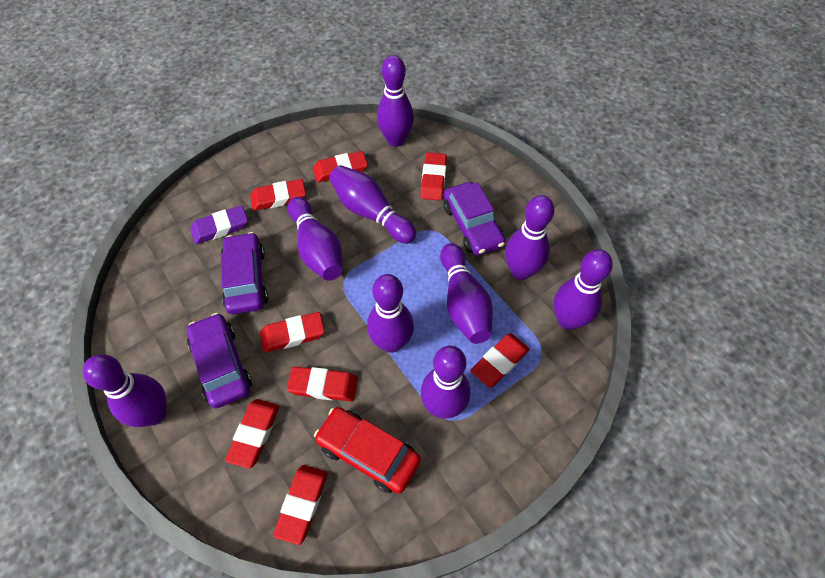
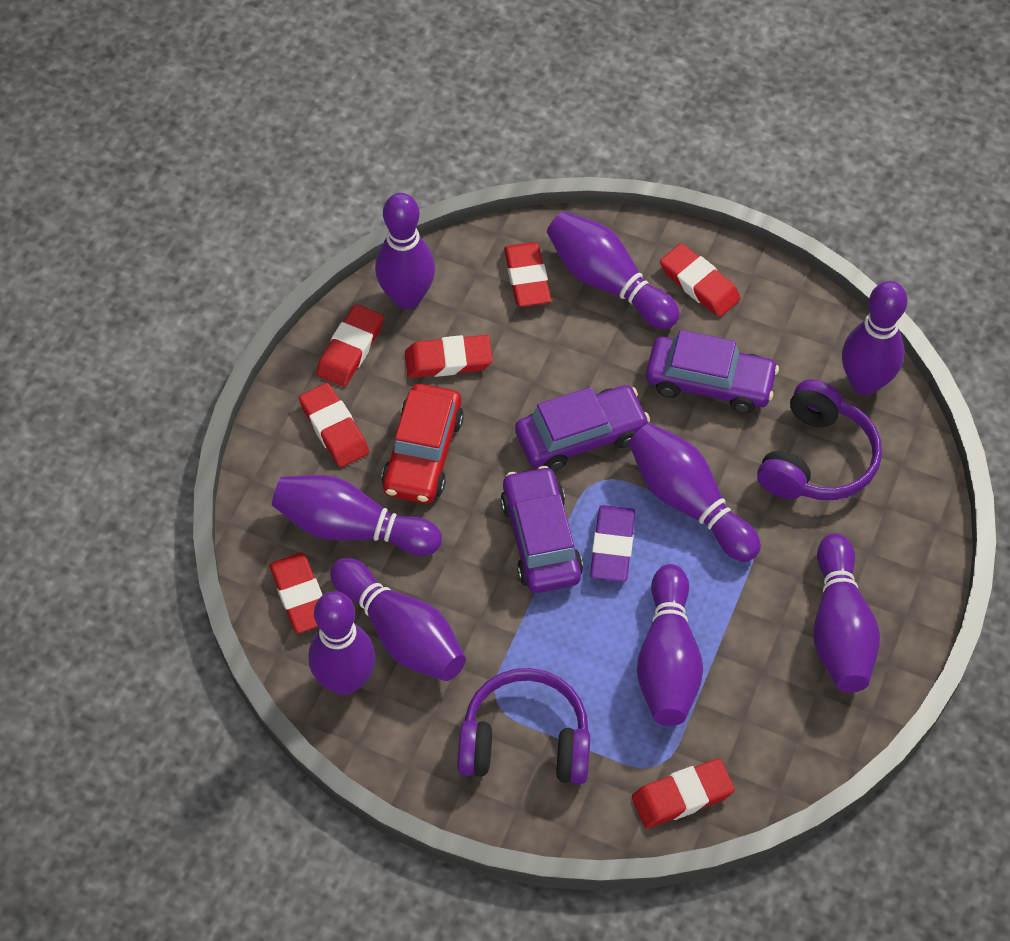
purple headphones: 0 -> 2
red eraser: 8 -> 7

